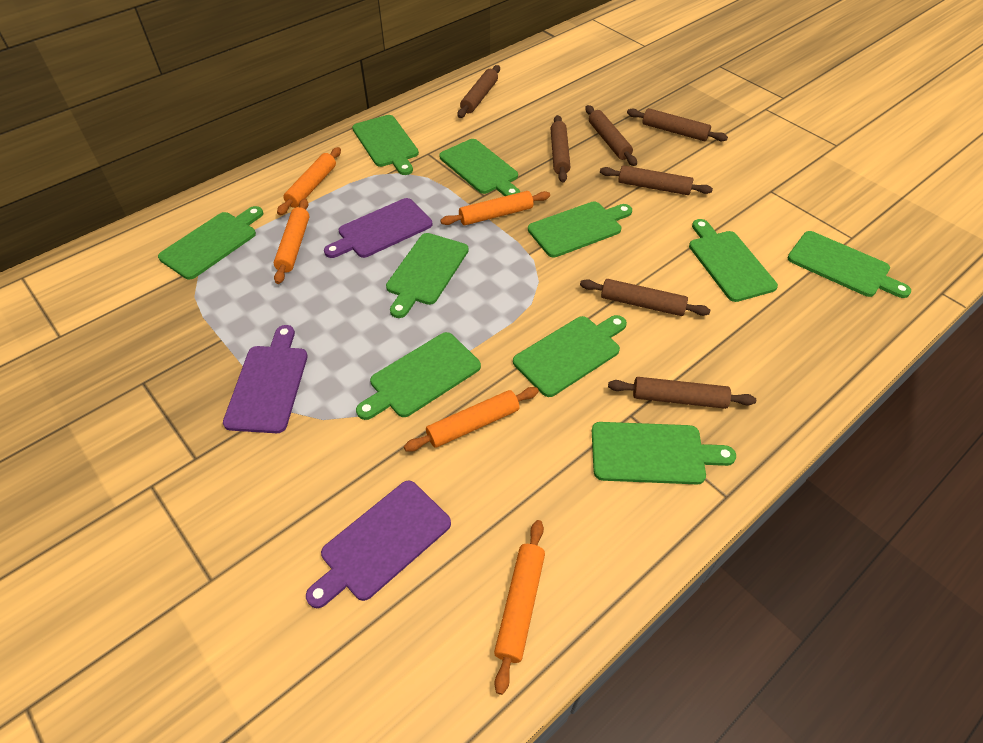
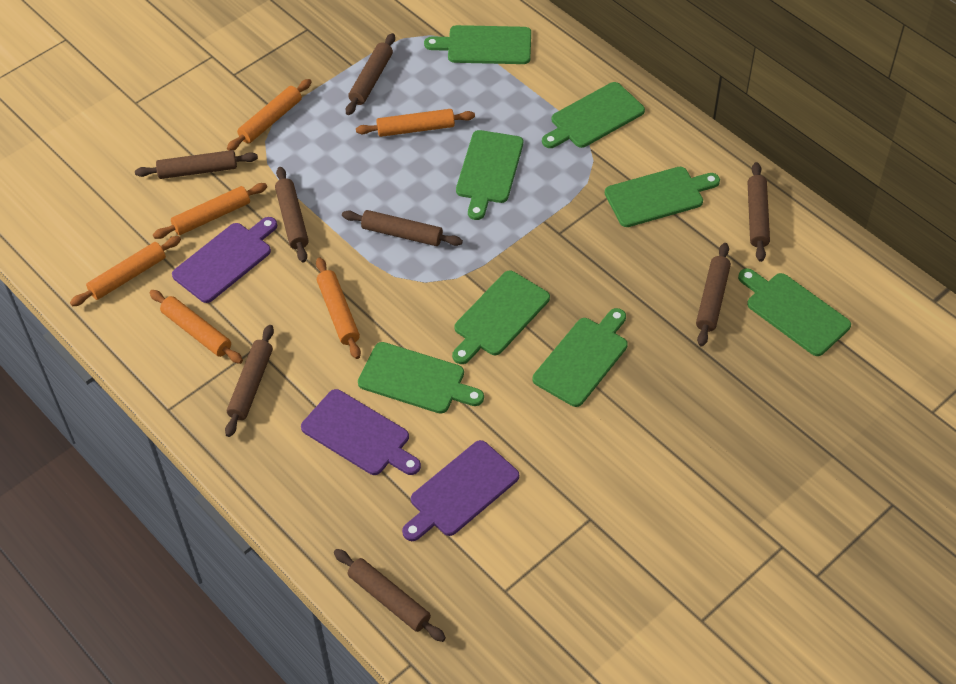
brown rolling pin: 7 -> 8
green cutting board: 10 -> 8
orange rolling pin: 5 -> 6

